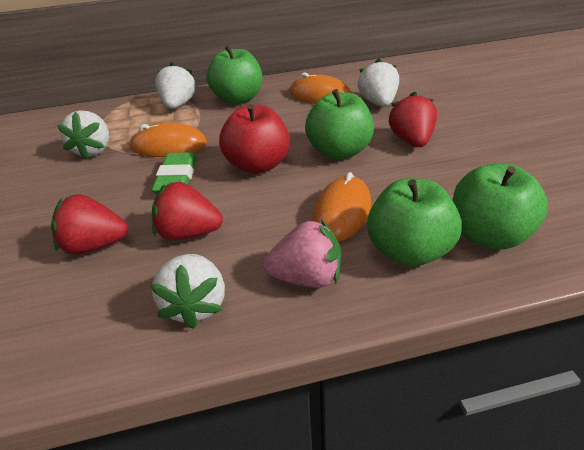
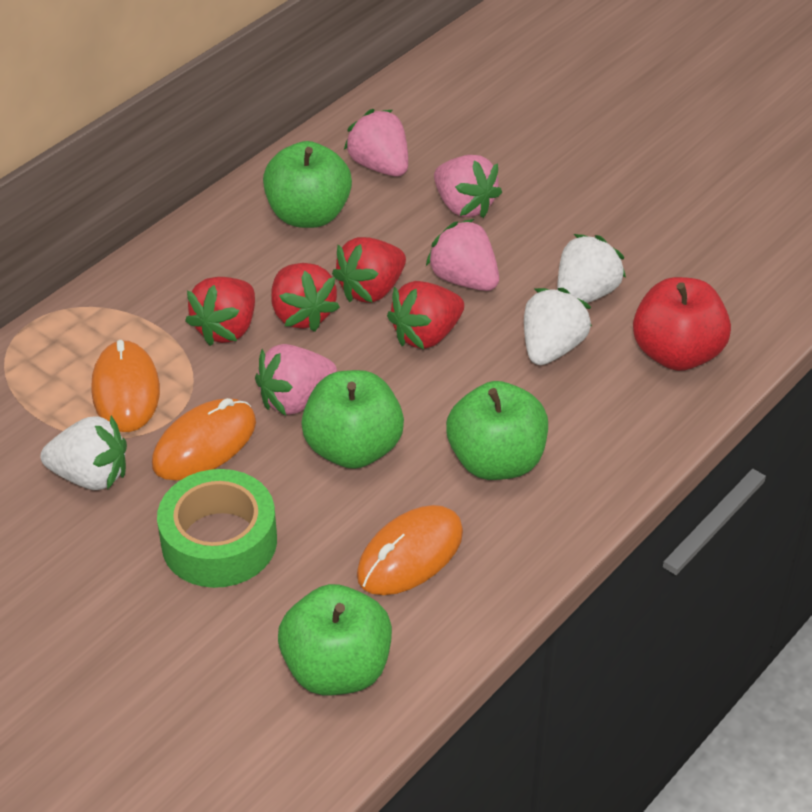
green eraser: 1 -> 0
green tape: 0 -> 1
pink strawberry: 1 -> 4
red strawberry: 3 -> 4
white strawberry: 4 -> 3

